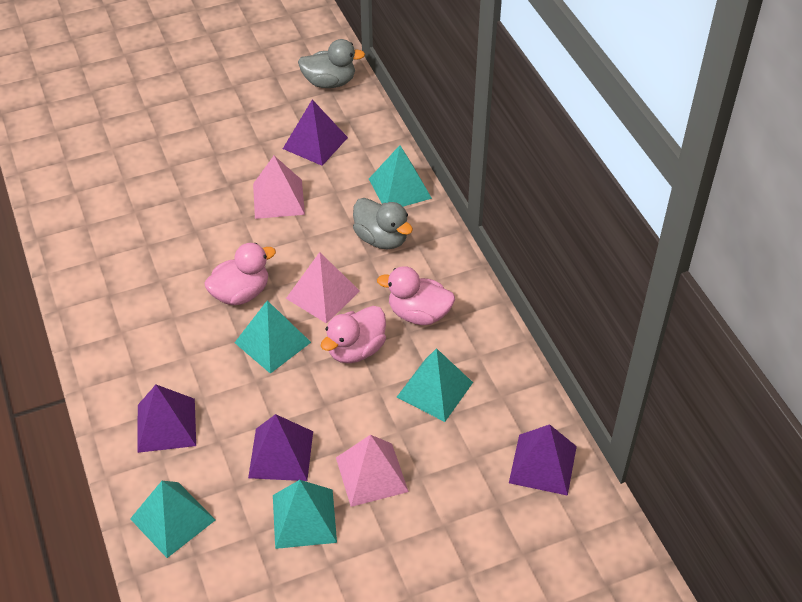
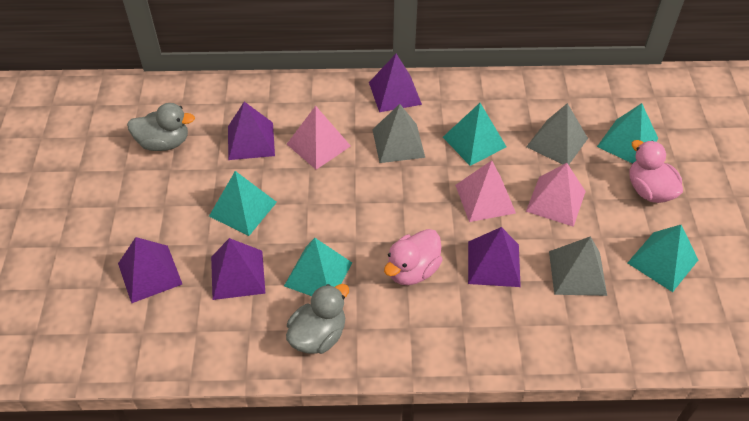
grey pyramid: 0 -> 3
pink duck: 3 -> 2
purple pyramid: 4 -> 5

